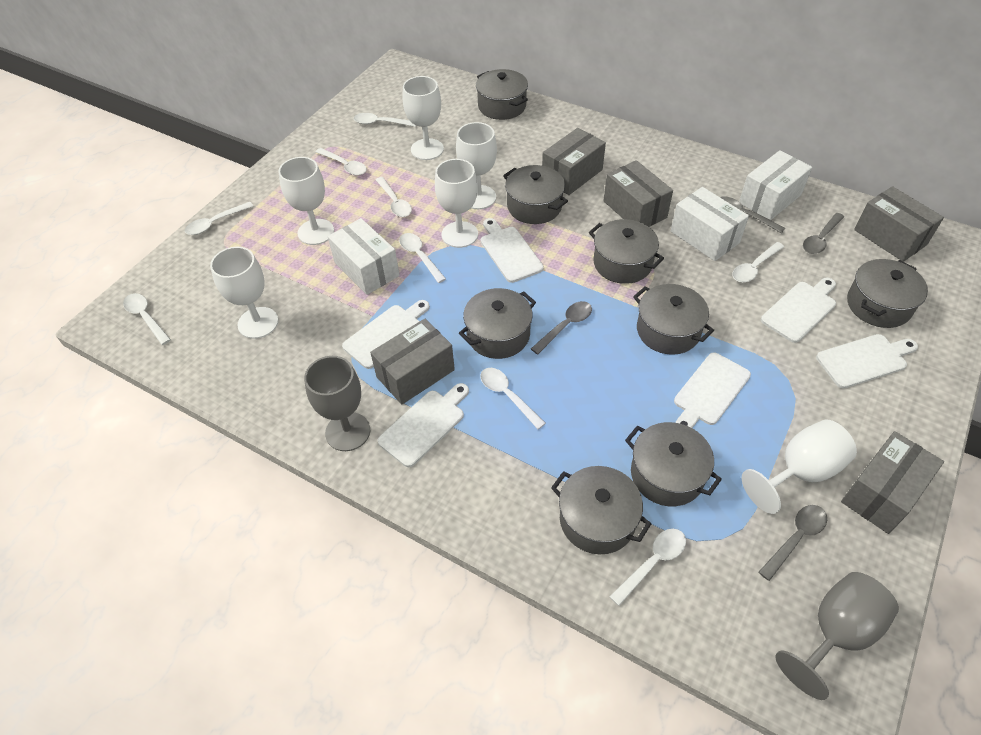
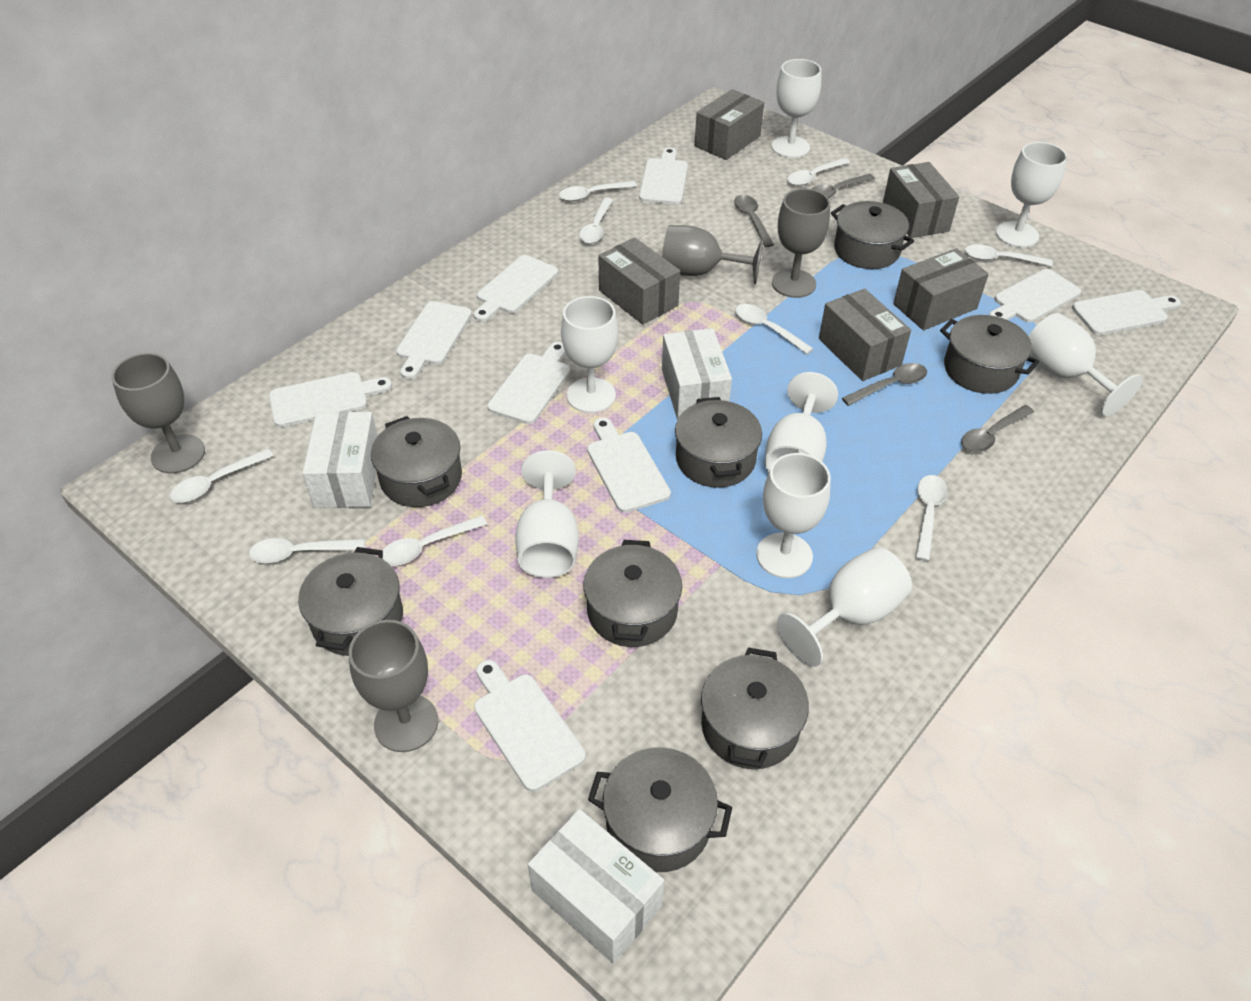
grey goblet: 2 -> 4
white cutting board: 6 -> 9
white goblet: 6 -> 8

